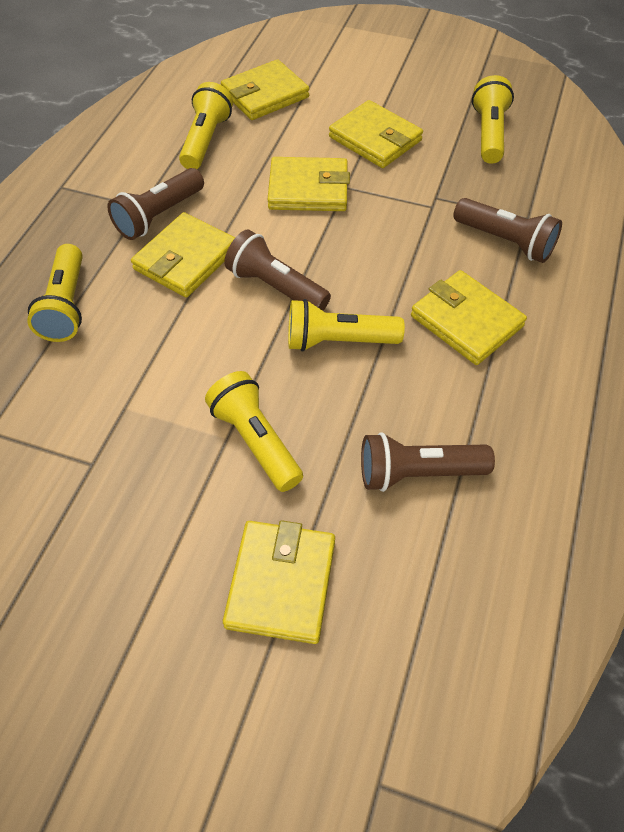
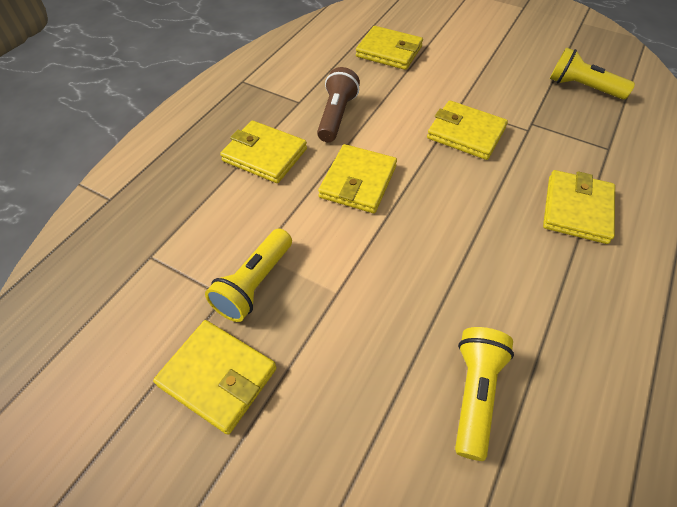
brown flashlight: 4 -> 1
yellow flashlight: 5 -> 3

